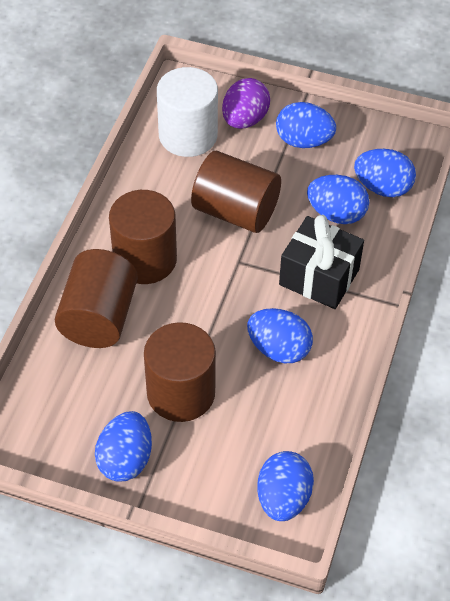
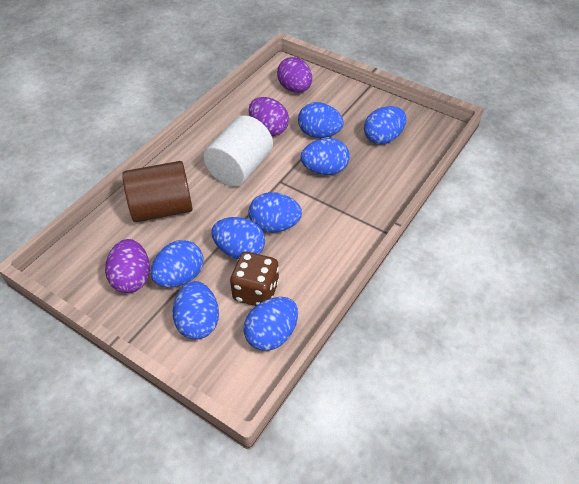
black gift: 1 -> 0
blue egg: 6 -> 8
brown cylinder: 4 -> 1
brown dice: 0 -> 1
purple egg: 1 -> 3

